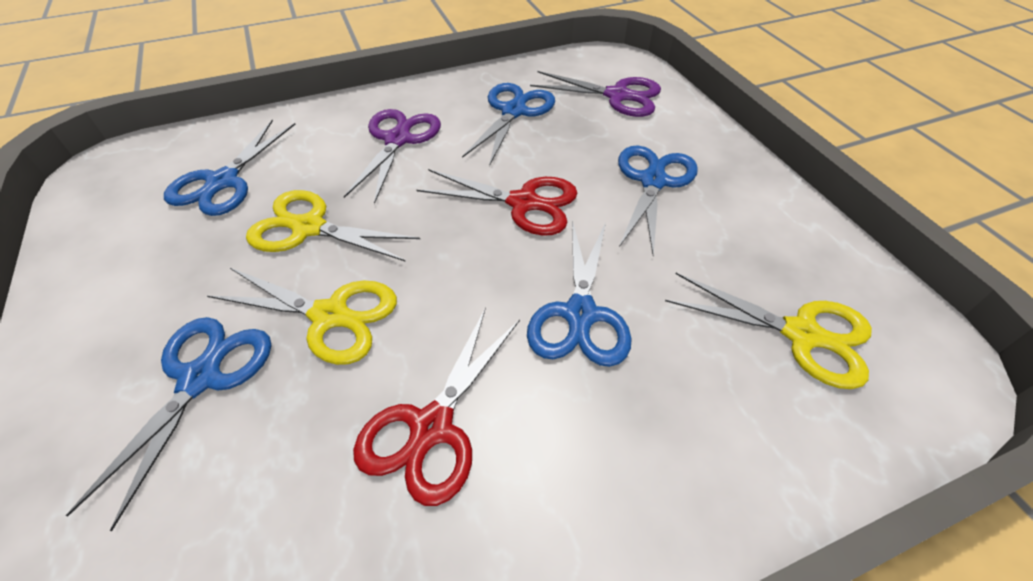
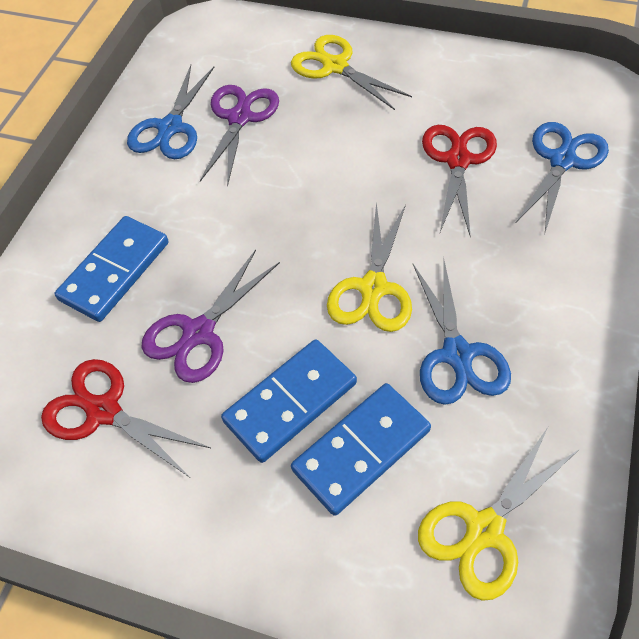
blue domino: 0 -> 3
blue scissors: 5 -> 3

